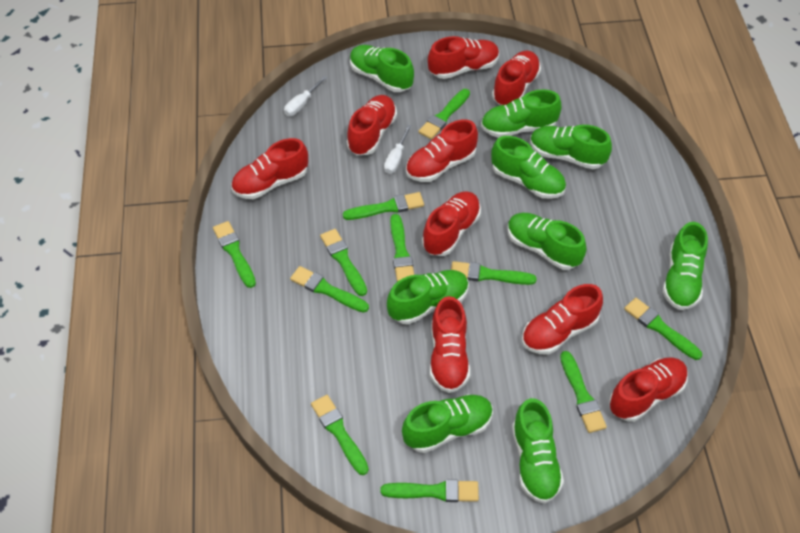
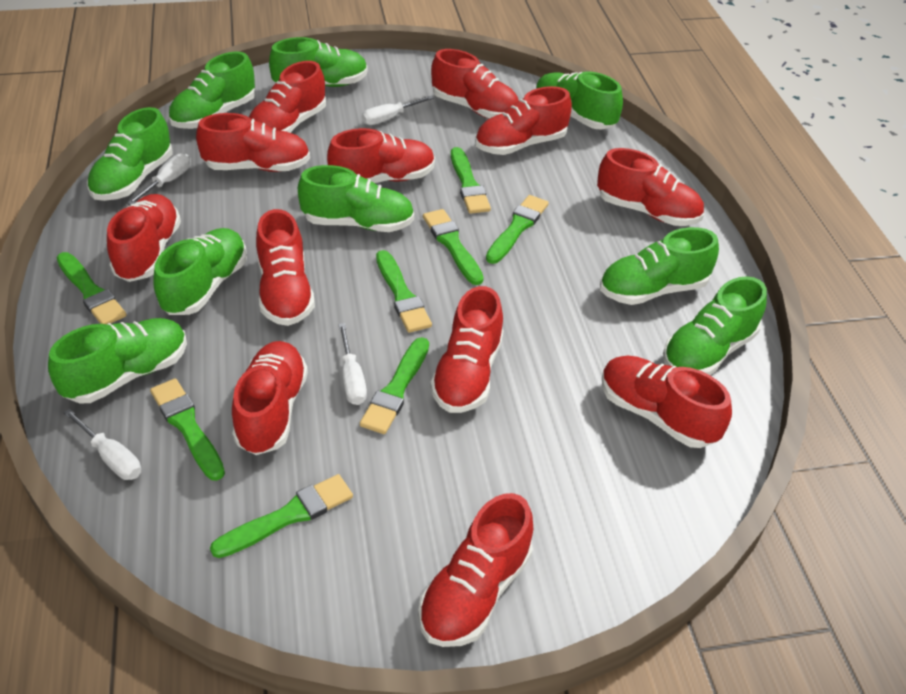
green brush: 11 -> 8
red shoe: 9 -> 12
white screwdriver: 2 -> 4

